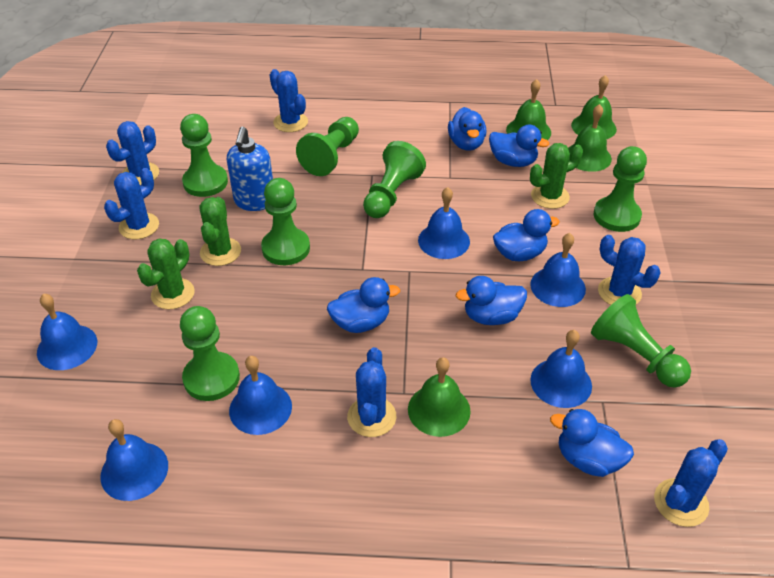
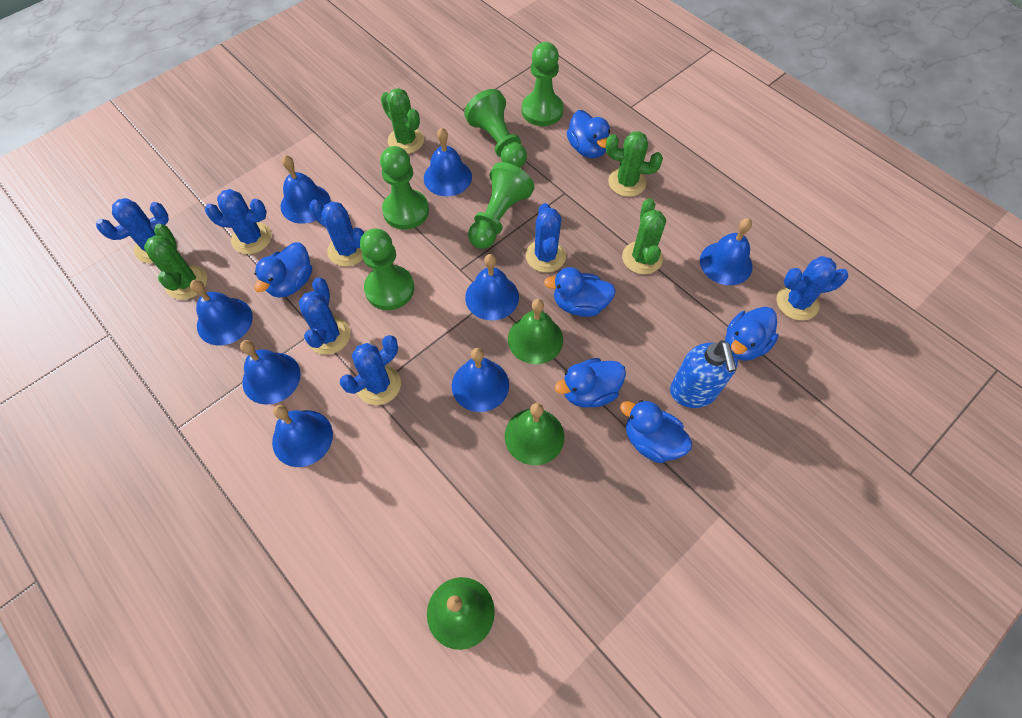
blue bell: 6 -> 8
blue cactus: 6 -> 7
green bell: 4 -> 3
green cactus: 3 -> 4
green pawn: 7 -> 5

